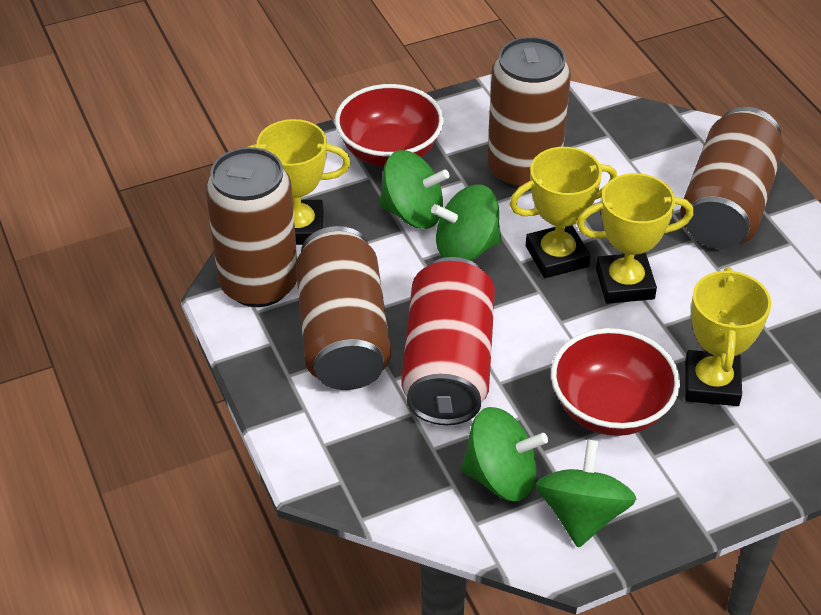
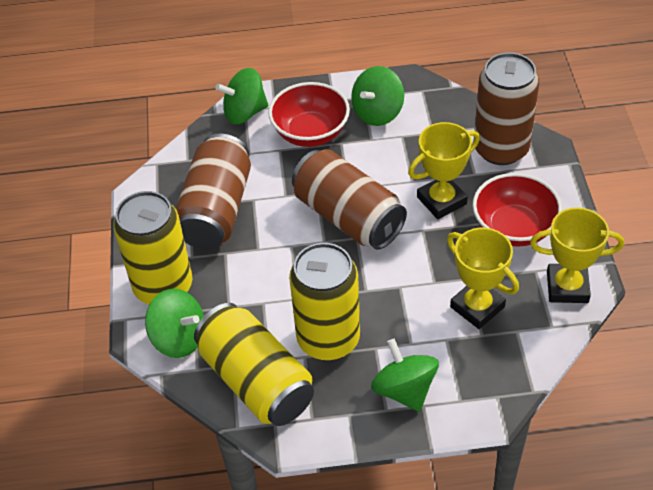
brown can: 4 -> 3
red can: 1 -> 0
yellow can: 0 -> 3
yellow trophy: 4 -> 3

